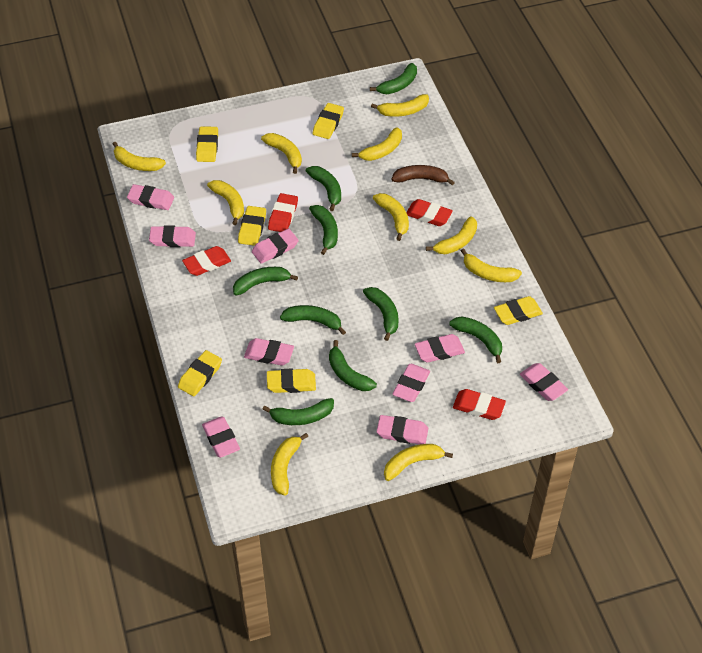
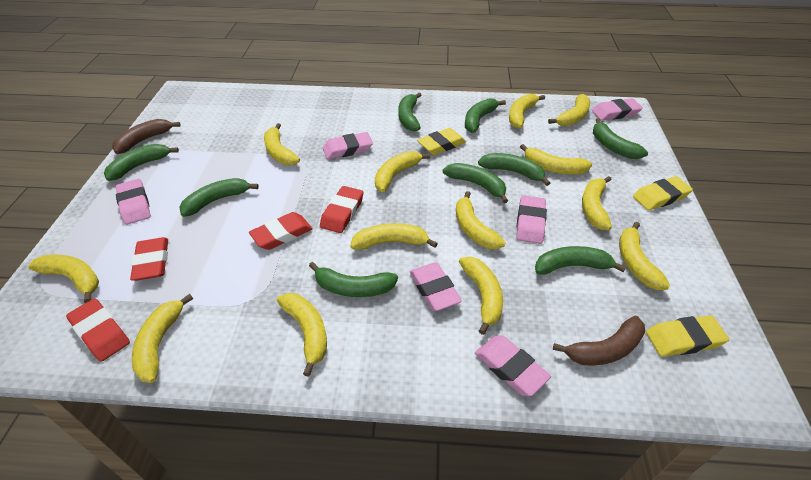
brown banana: 1 -> 2
pink eraser: 9 -> 6
yellow banana: 10 -> 13
yellow eraser: 6 -> 3

